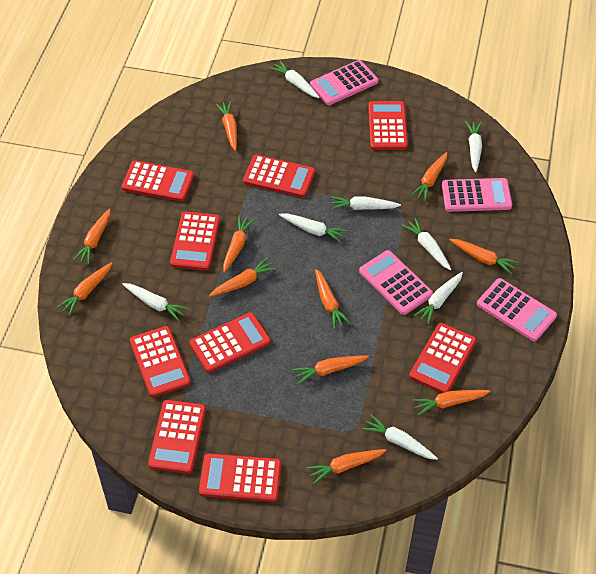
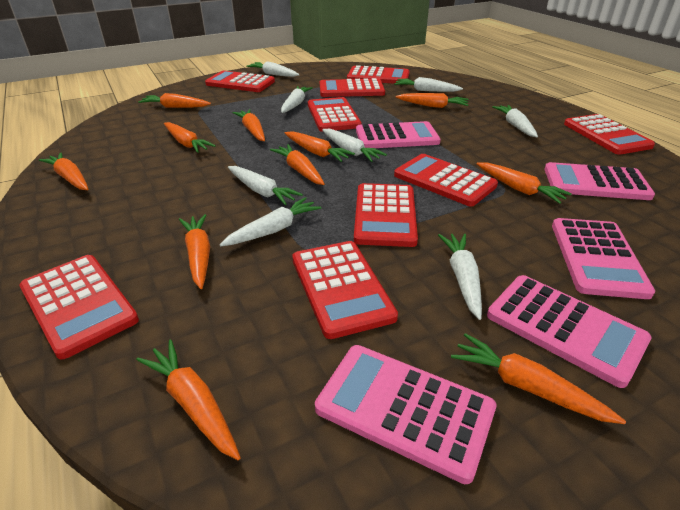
pink calculator: 4 -> 5

